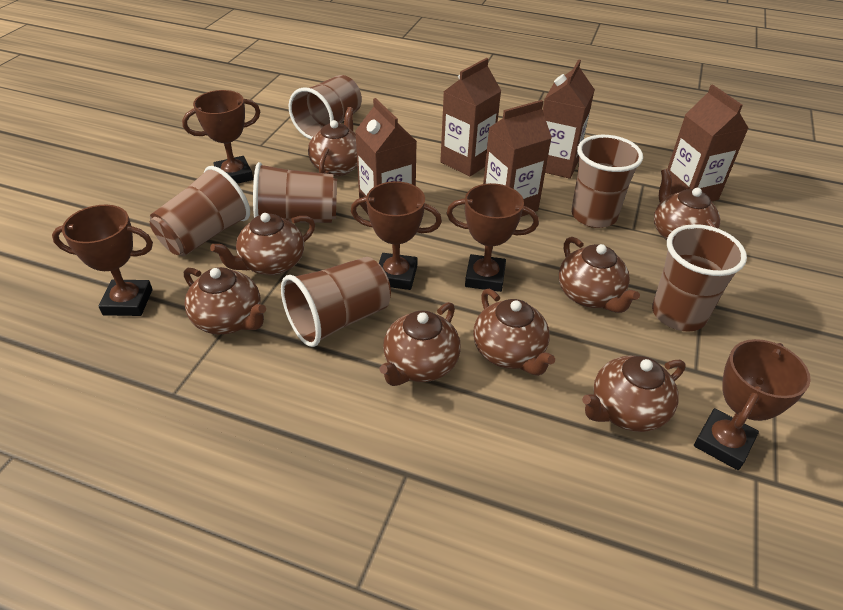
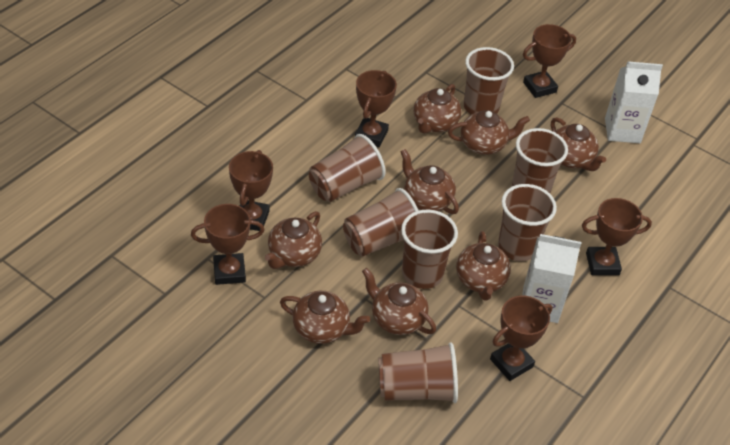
brown carton: 5 -> 0
brown cup: 6 -> 7
brown trophy: 5 -> 6
white carton: 0 -> 2

